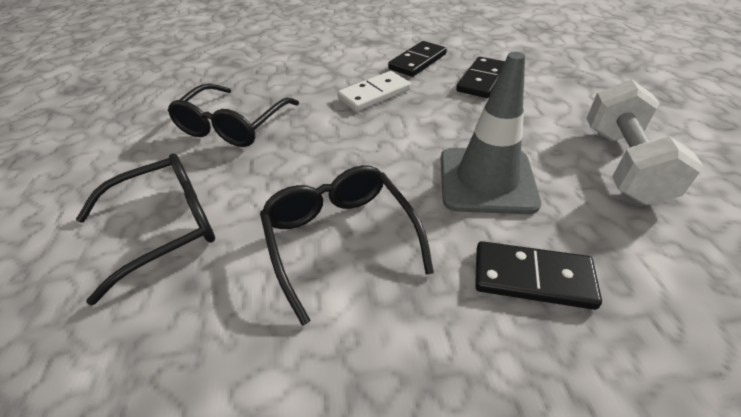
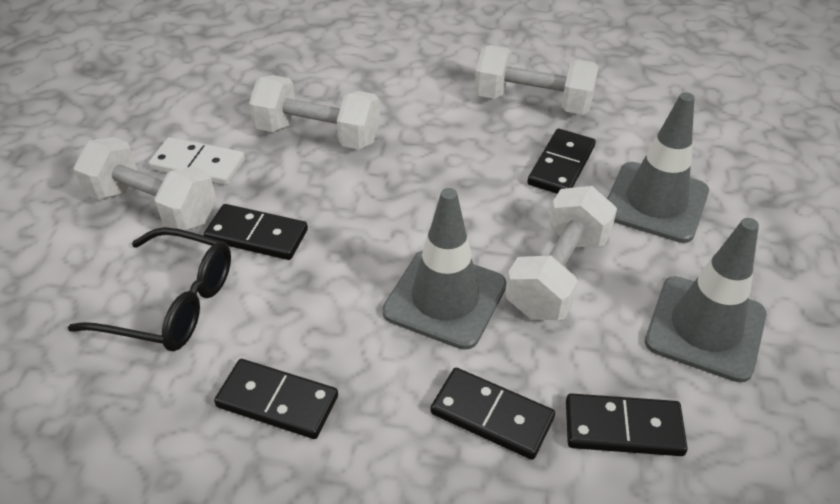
black domino: 3 -> 5
black glasses: 3 -> 1
grey traffic cone: 1 -> 3
white dumbbell: 1 -> 4

